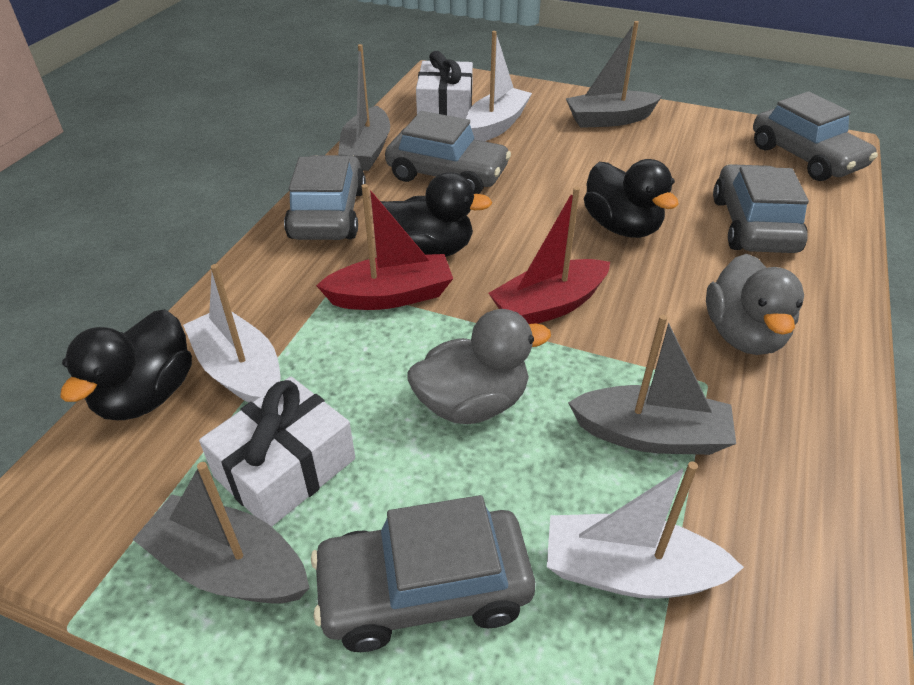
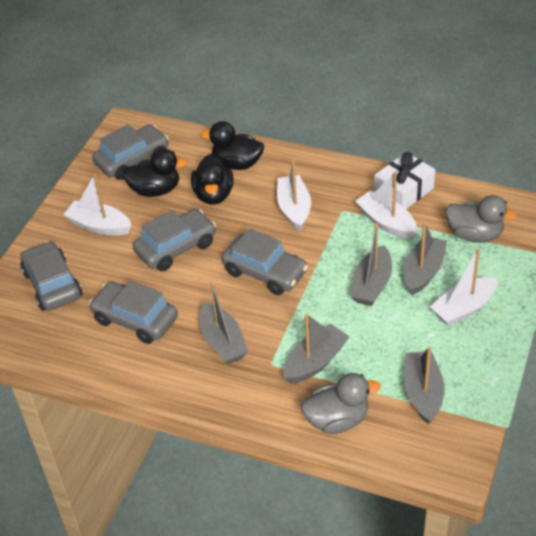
grey boat: 4 -> 5
red boat: 2 -> 0
white boat: 3 -> 4
white gift: 2 -> 1

